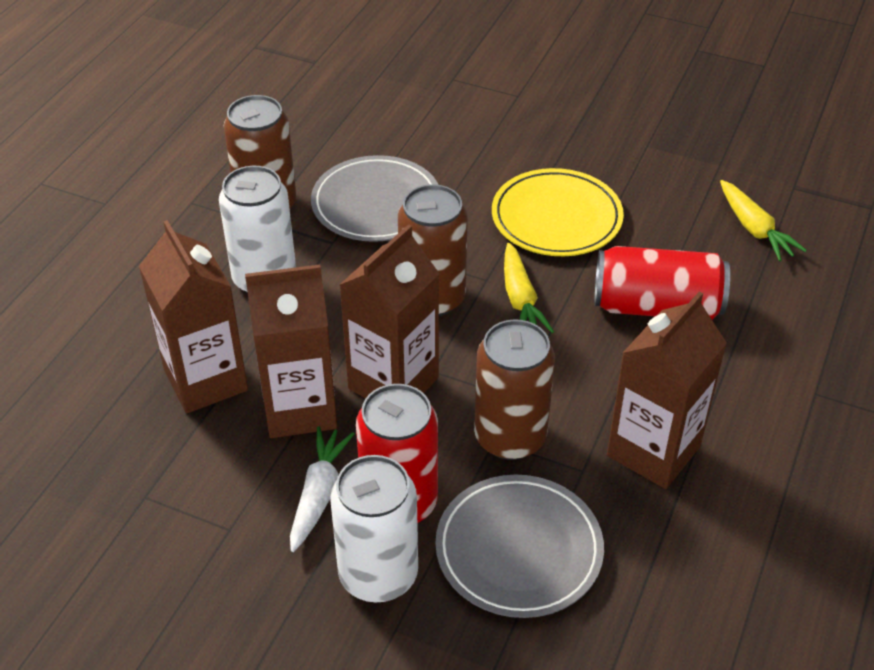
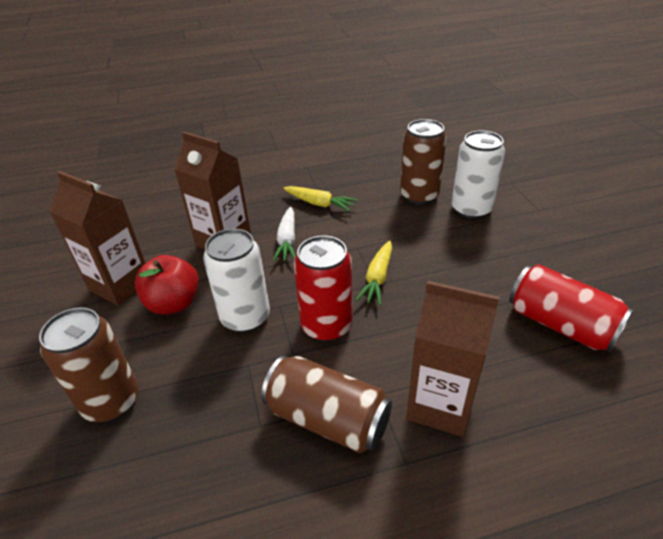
brown carton: 4 -> 3
grey plate: 2 -> 0
red apple: 0 -> 1
yellow plate: 1 -> 0

